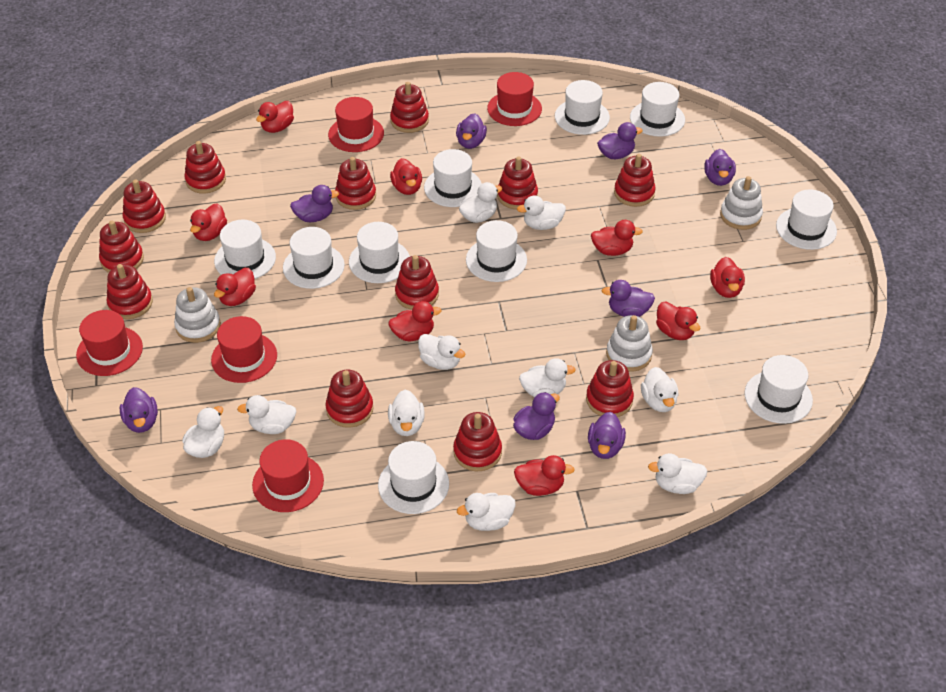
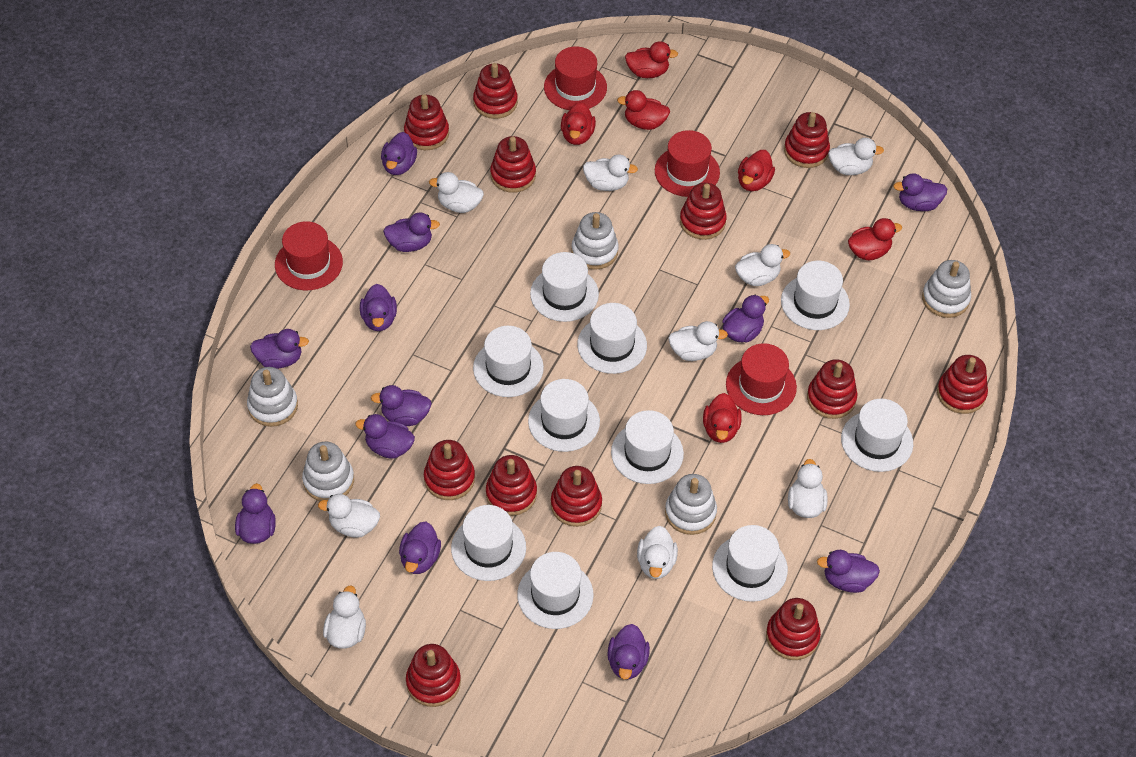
purple duck: 8 -> 12
red duck: 9 -> 6
red hat: 5 -> 4
white duck: 10 -> 9
white stacking toy: 3 -> 5

